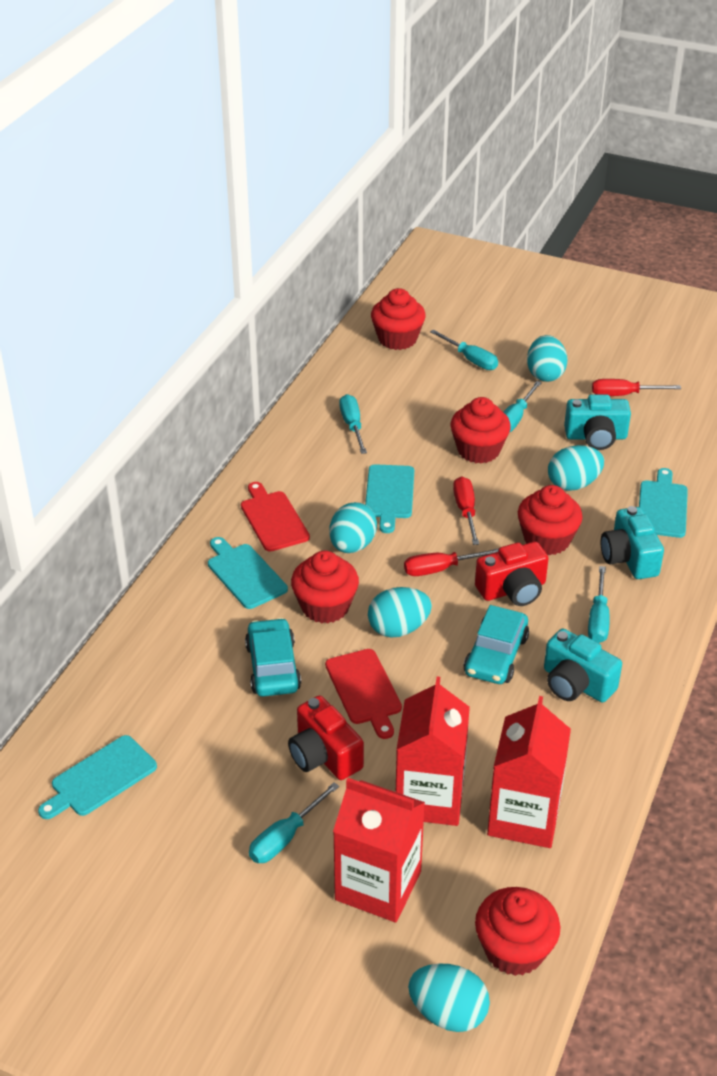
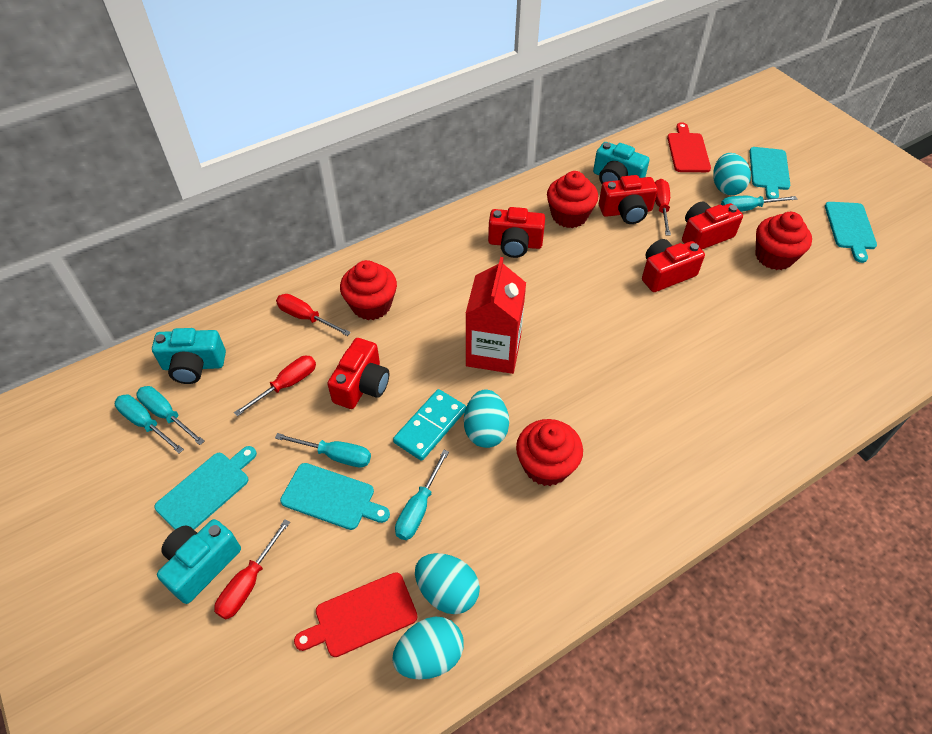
red camera: 2 -> 5
red carton: 3 -> 1
red cupcake: 5 -> 4
red screwdriver: 3 -> 4
turquoise car: 2 -> 0
turquoise domino: 0 -> 1
turquoise egg: 5 -> 4

